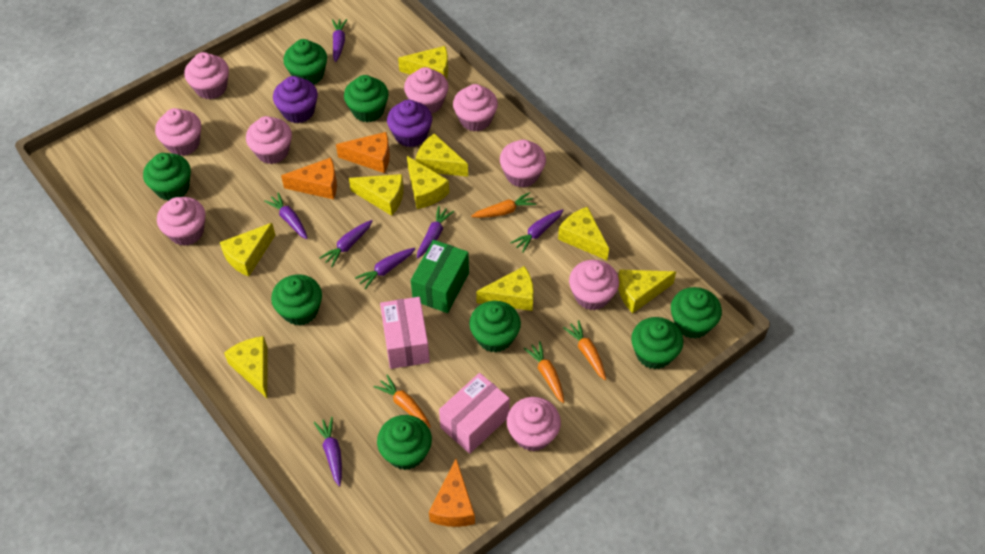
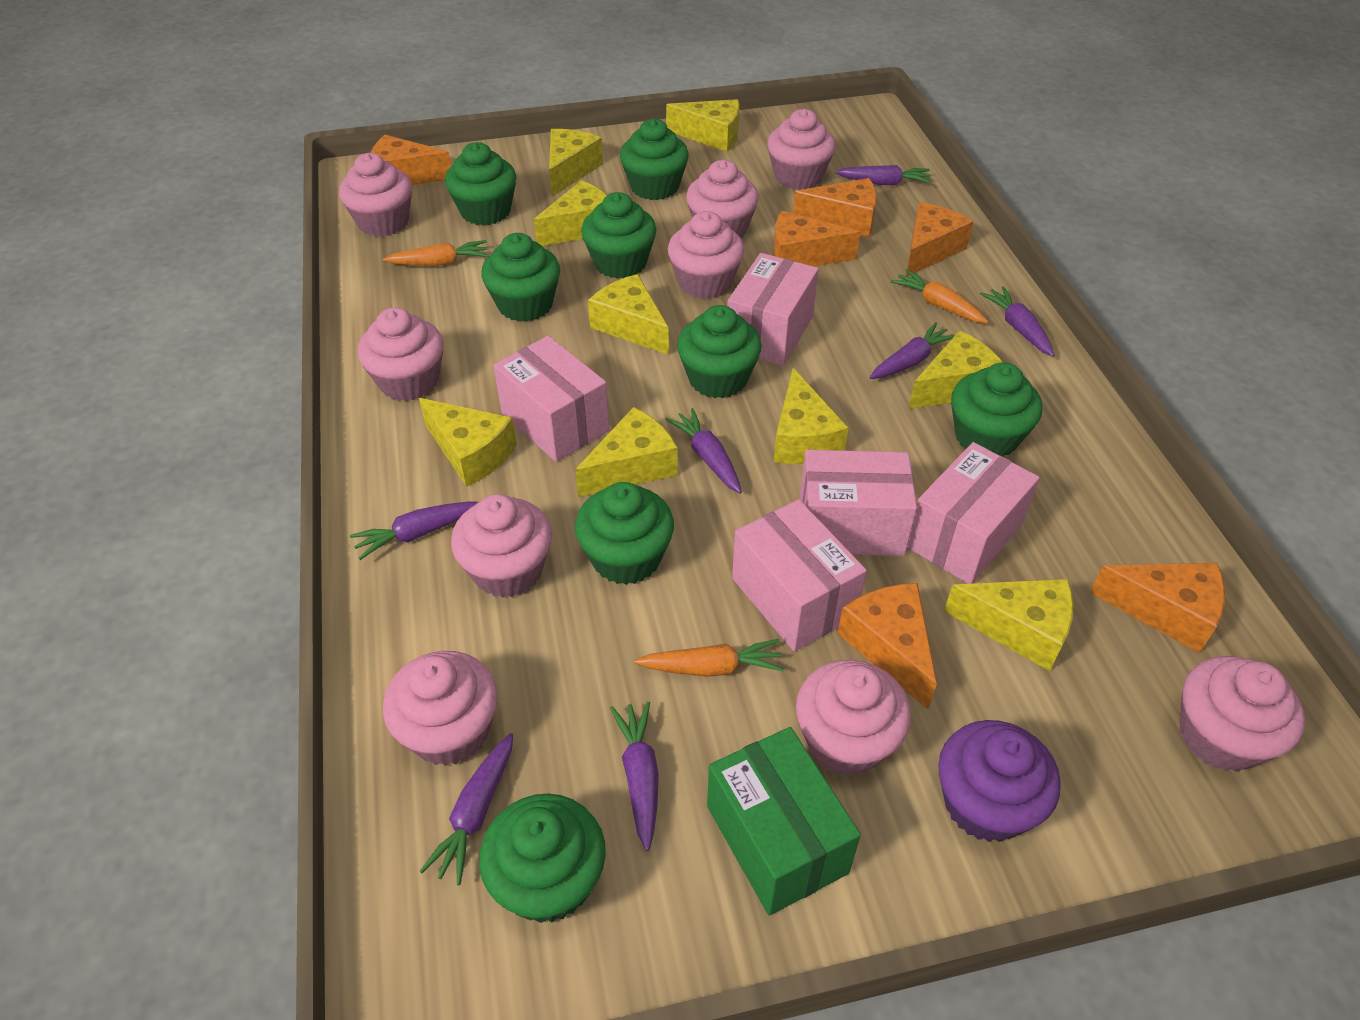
orange carrot: 4 -> 3
orange cheese: 3 -> 6
pink box: 2 -> 5
purple cupcake: 2 -> 1

